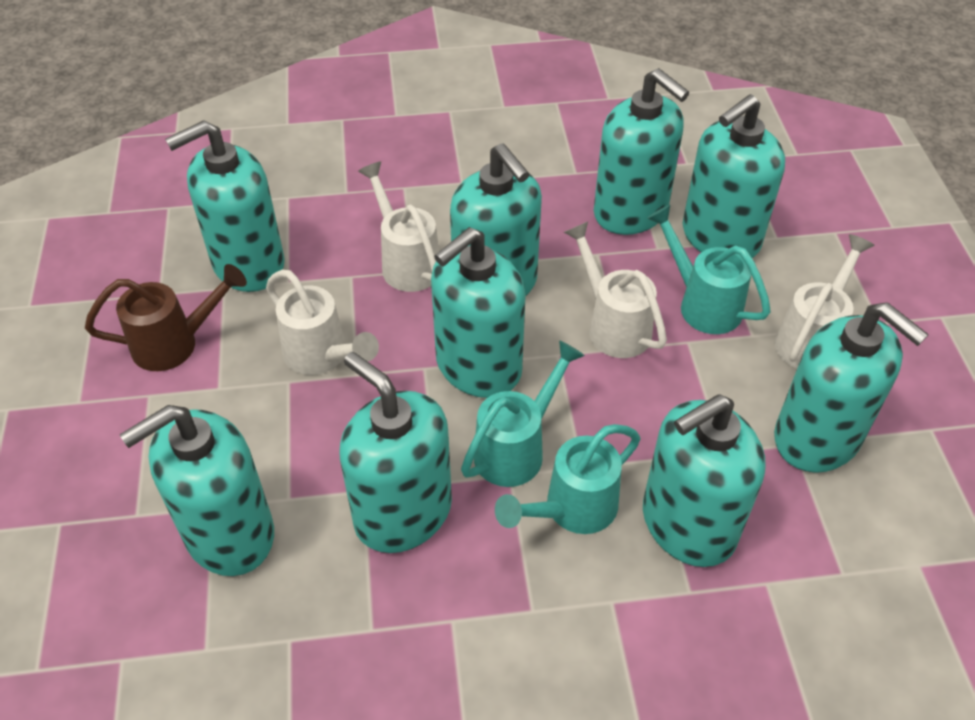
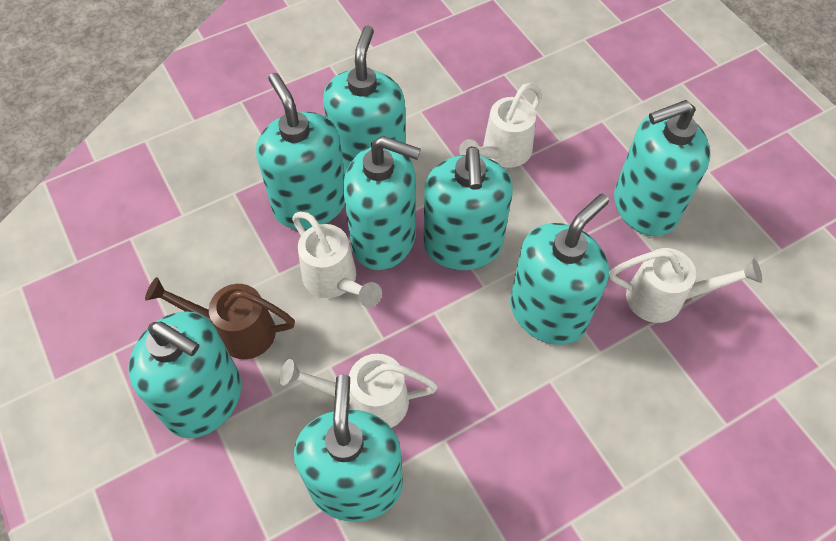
turquoise soap dispenser: 9 -> 8
turquoise watering can: 3 -> 0

